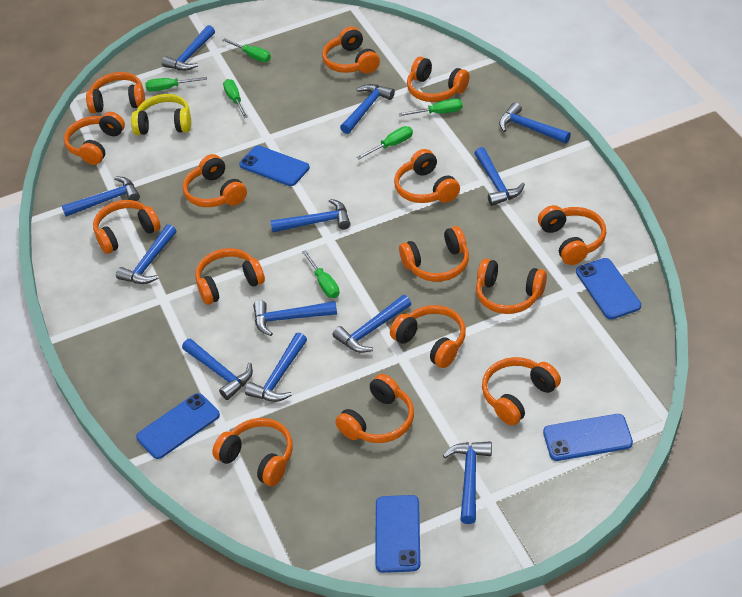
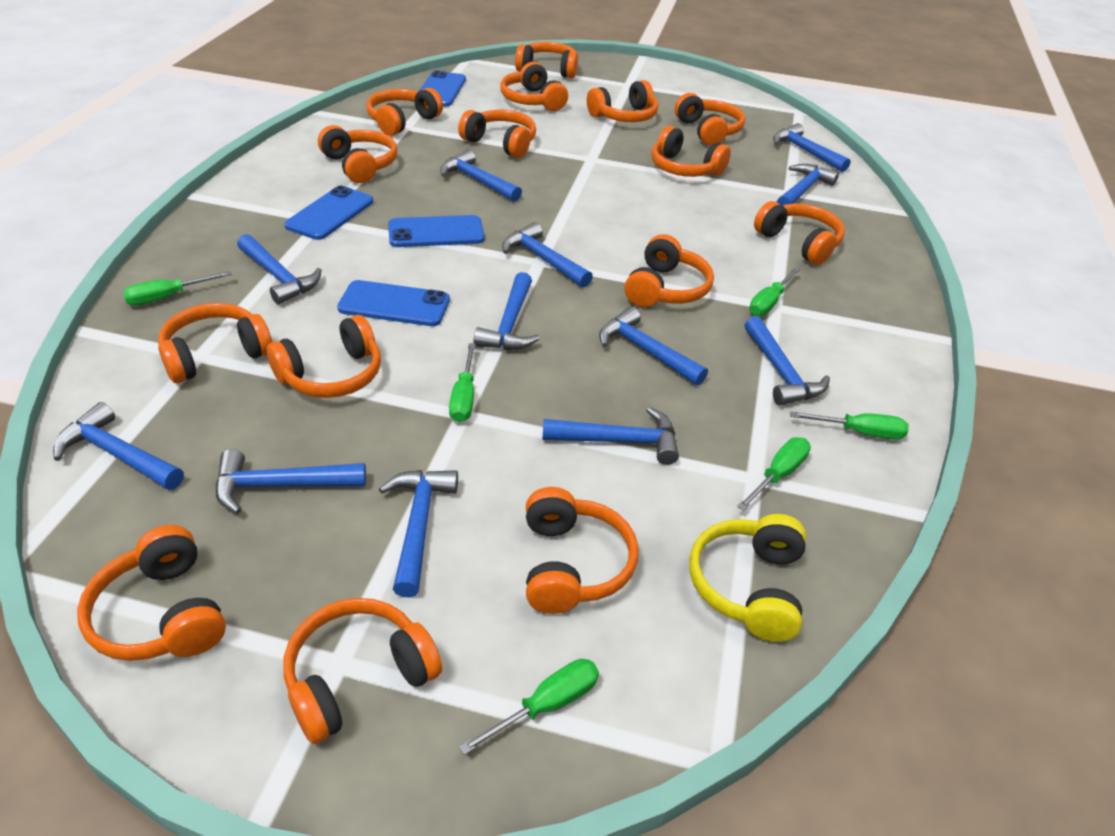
blue phone: 5 -> 4

